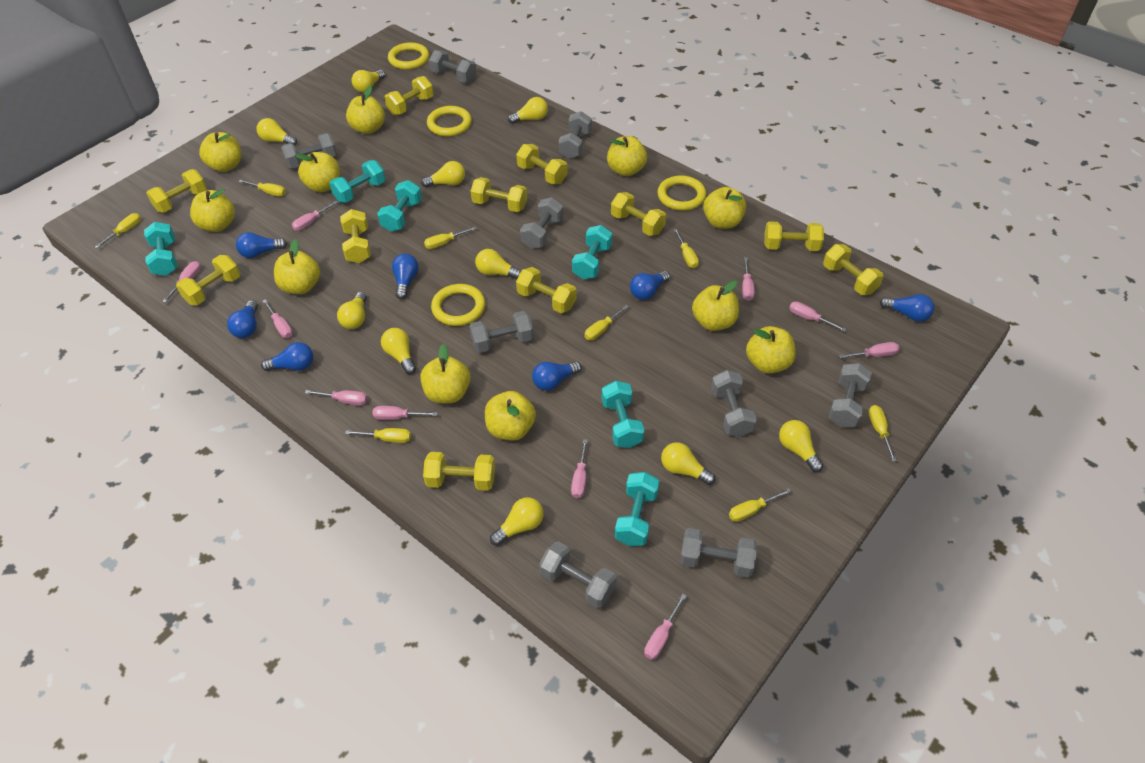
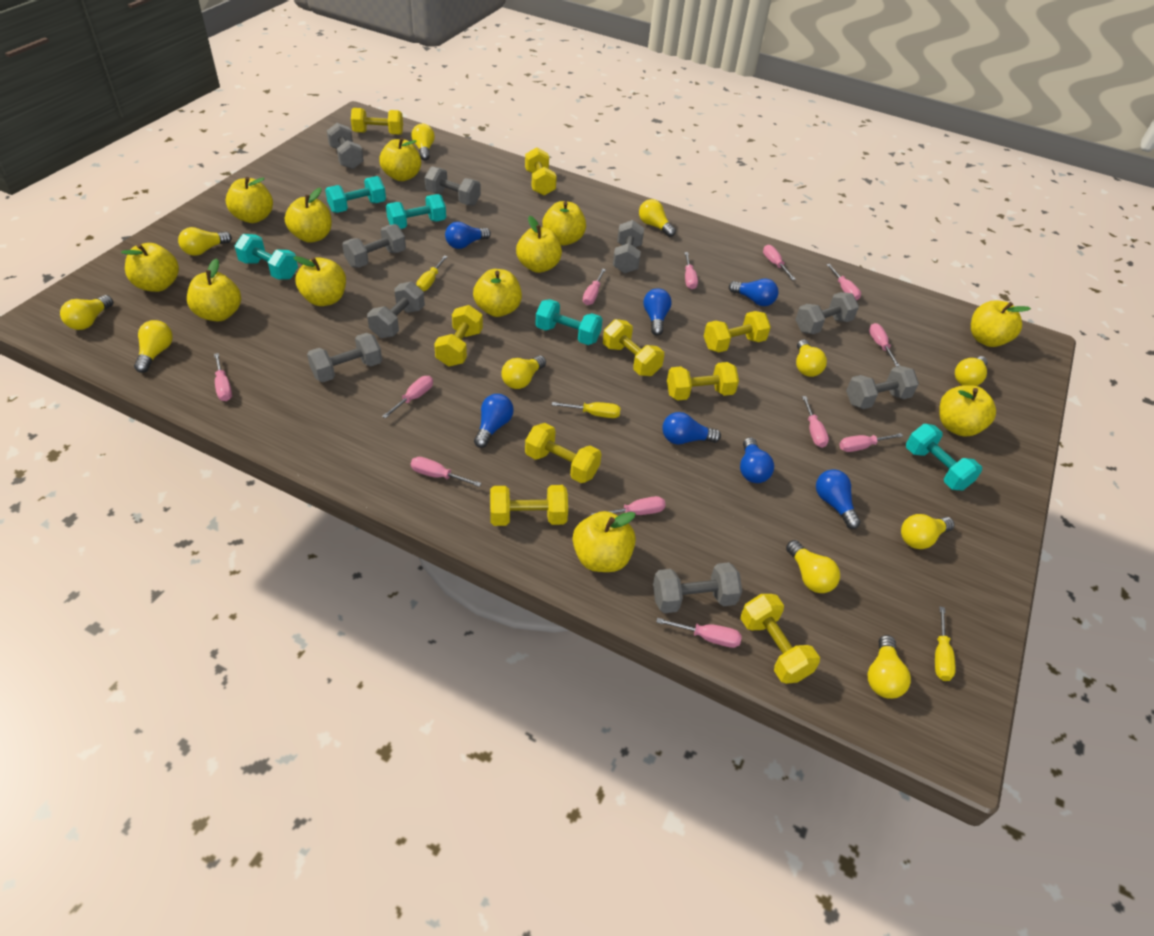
pink screwdriver: 10 -> 12
turquoise dumbbell: 6 -> 5
yellow apple: 11 -> 12
yellow dumbbell: 11 -> 9
yellow light bulb: 10 -> 11
yellow ring: 4 -> 0
yellow screwdriver: 8 -> 3

